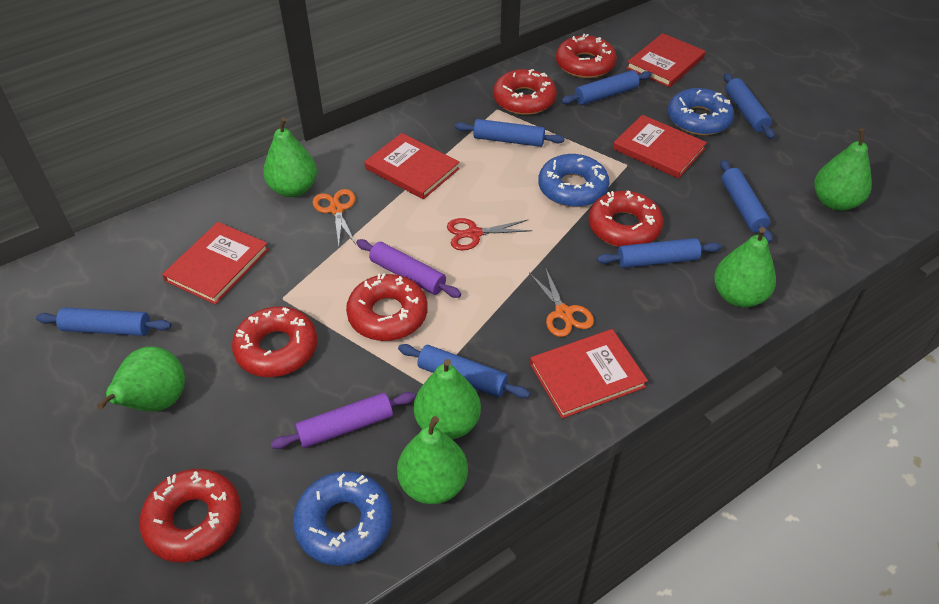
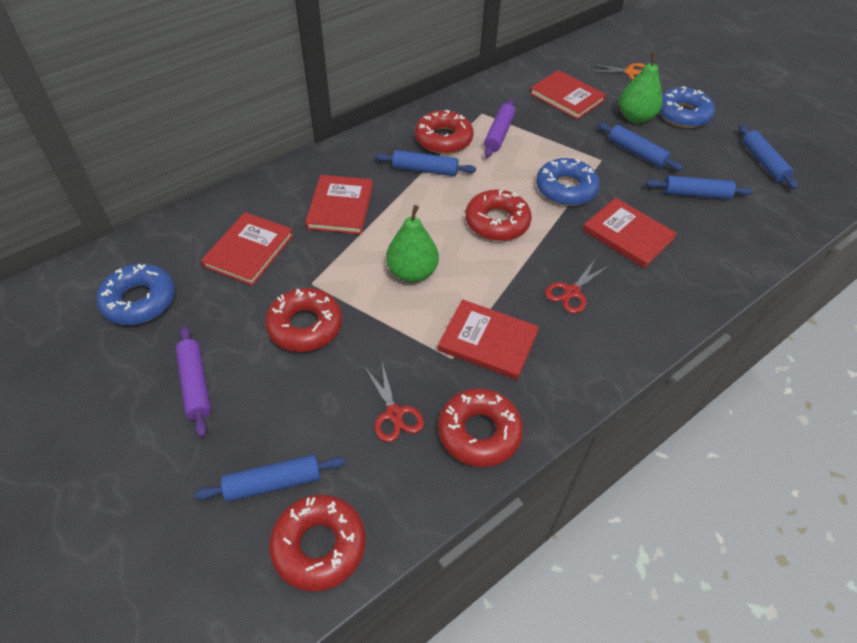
blue rolling pin: 7 -> 5
green pear: 6 -> 2
orange scissors: 2 -> 1
red donut: 6 -> 5
red scissors: 1 -> 2

